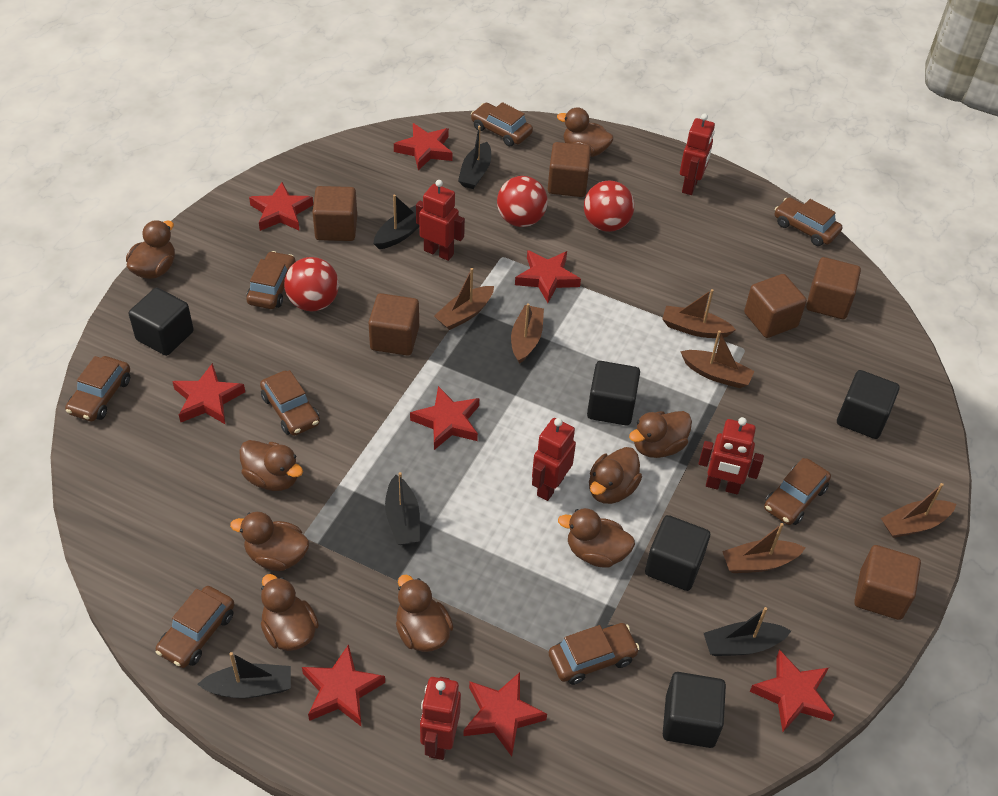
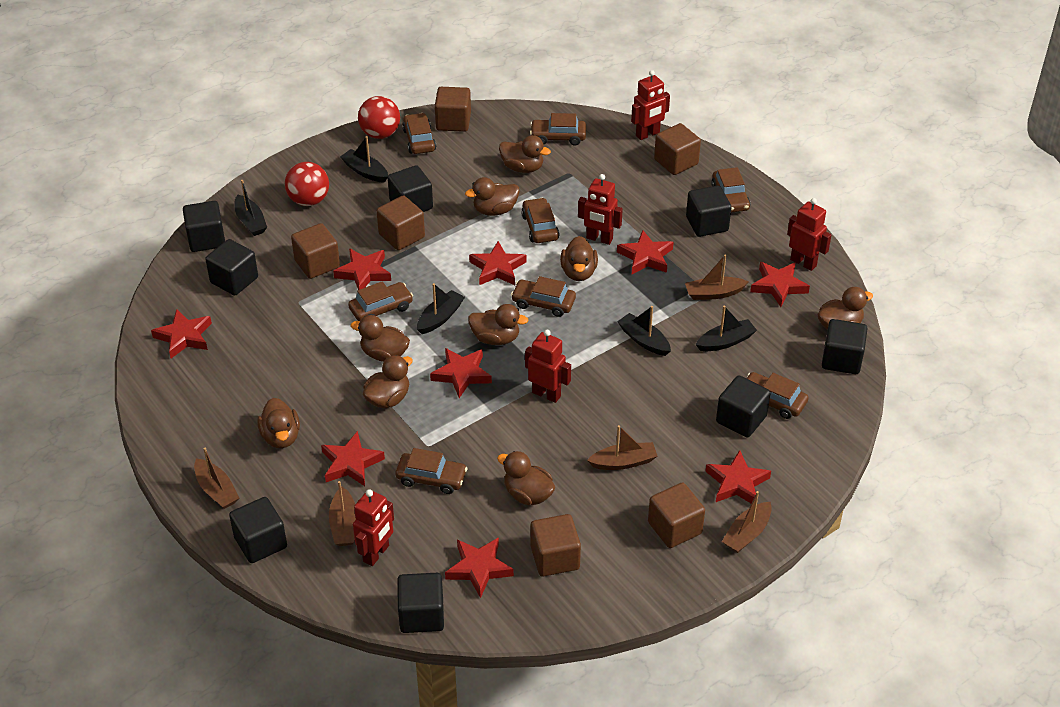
black cube: 5 -> 8
brown boat: 6 -> 5
red ball: 3 -> 2
red star: 8 -> 9

